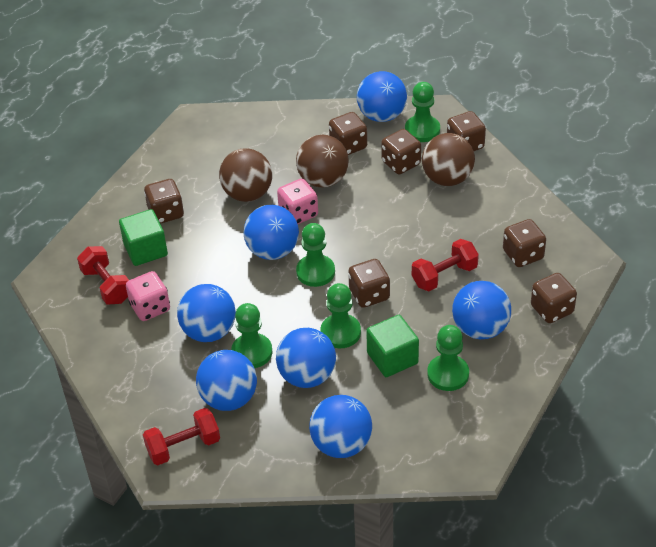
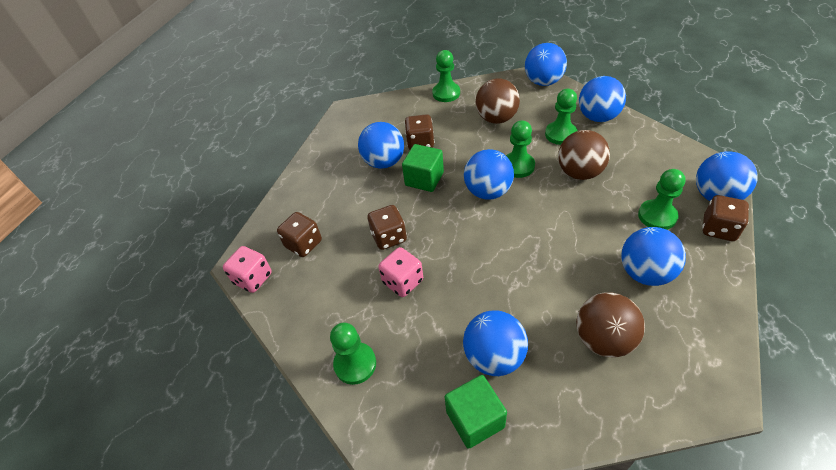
brown dice: 7 -> 4
red dumbbell: 3 -> 0

